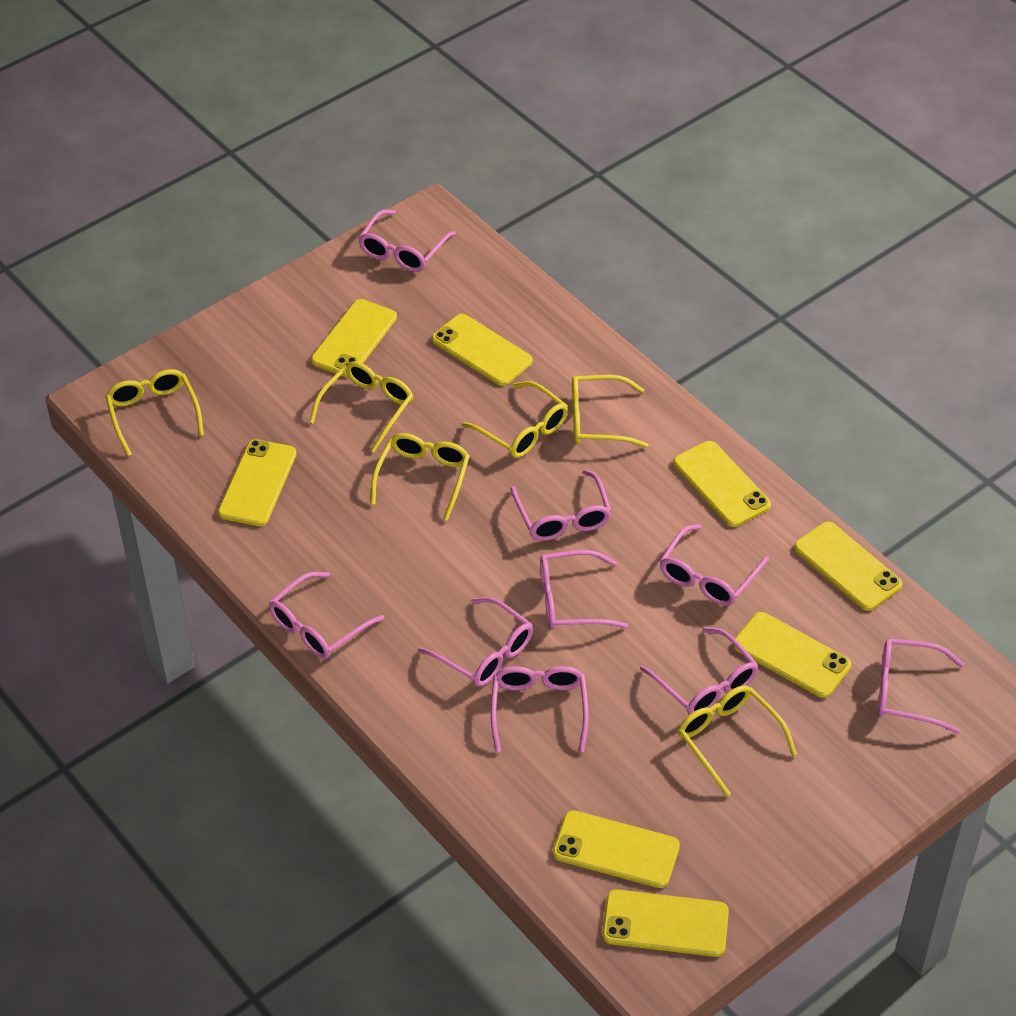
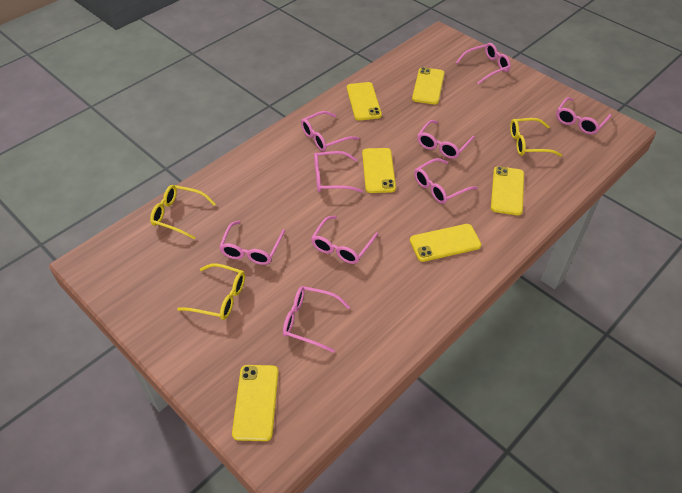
yellow glasses: 6 -> 3
yellow phone: 8 -> 6

